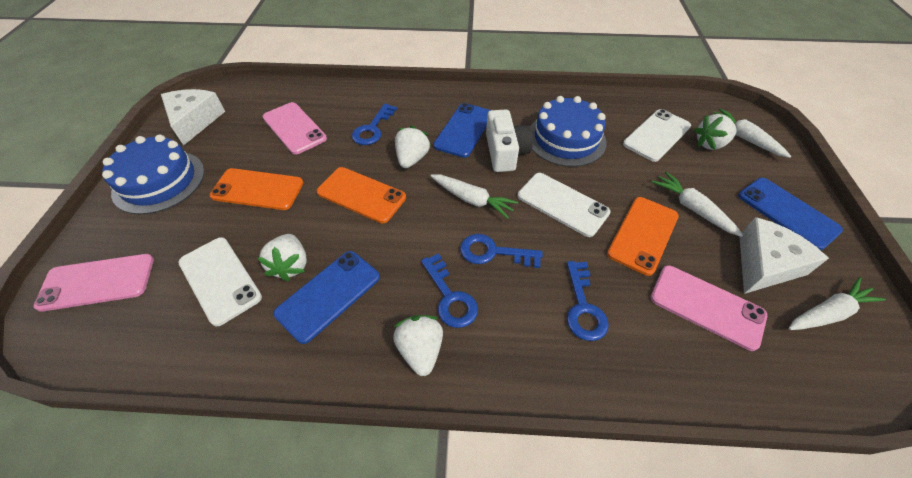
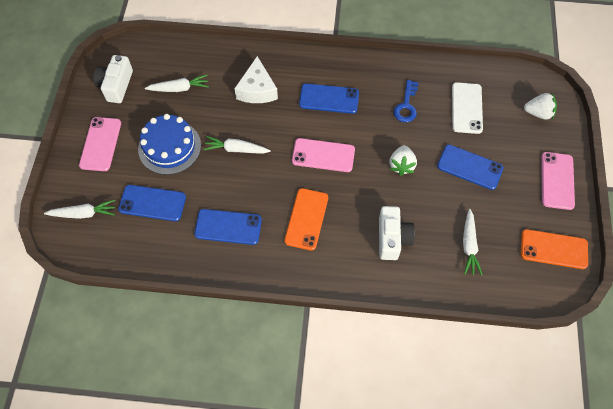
blue cake: 2 -> 1
blue key: 4 -> 1
blue phone: 3 -> 4
orange phone: 3 -> 2
white camera: 1 -> 2
white cheese: 2 -> 1
white phone: 3 -> 1
white strawberry: 4 -> 2

